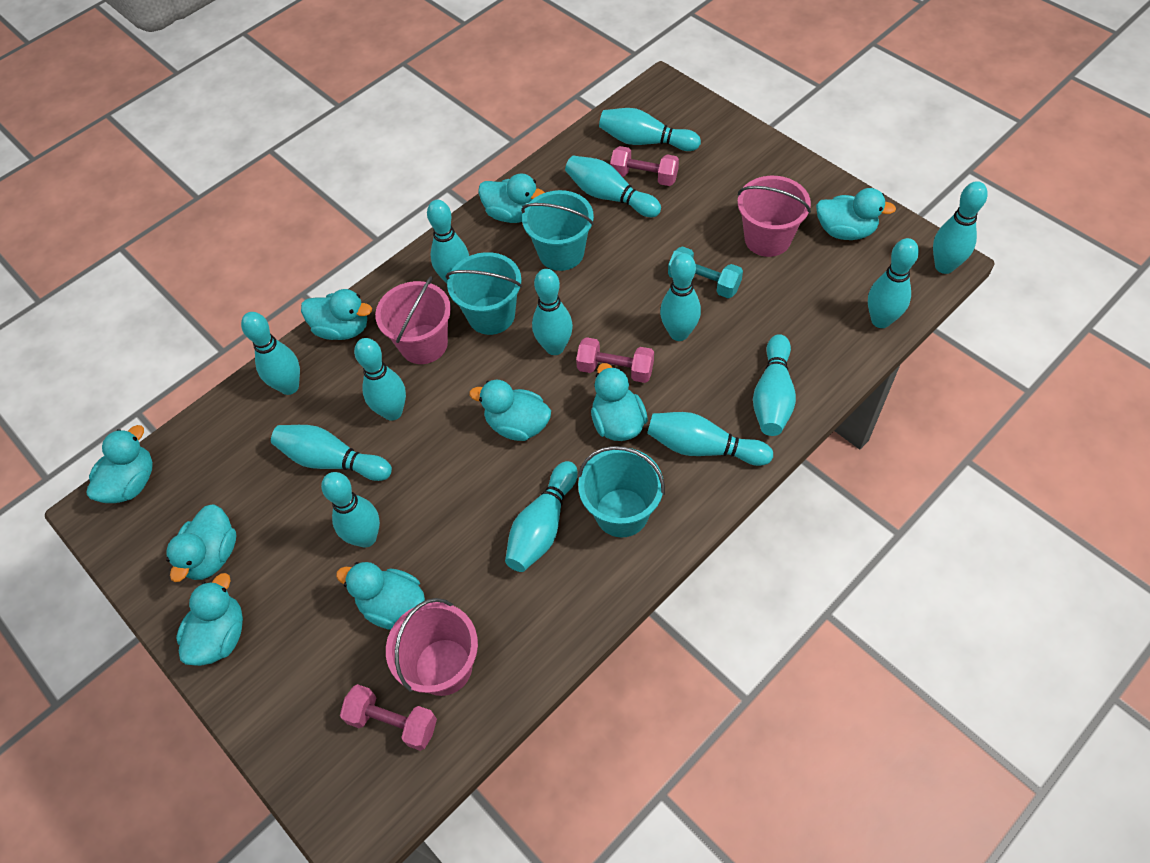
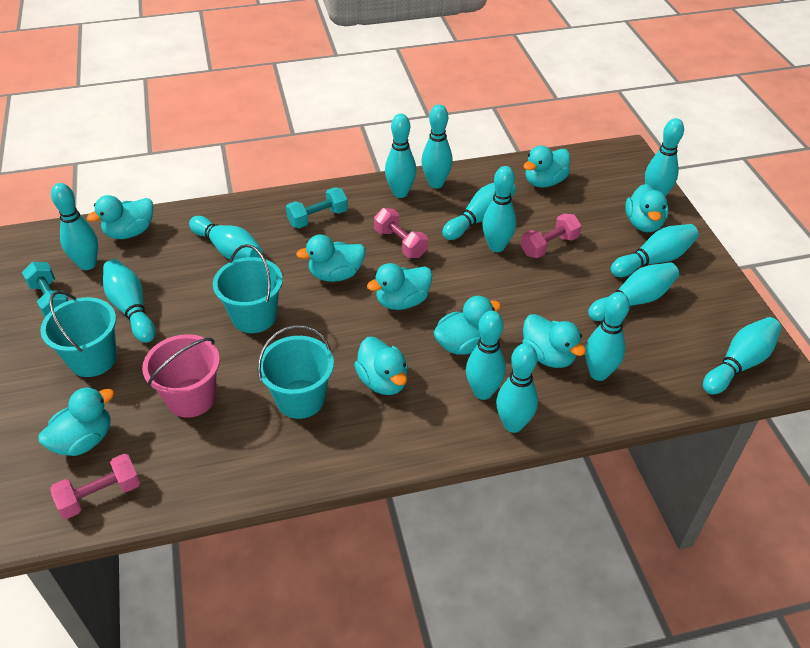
pink bucket: 3 -> 1
turquoise dumbbell: 1 -> 2

